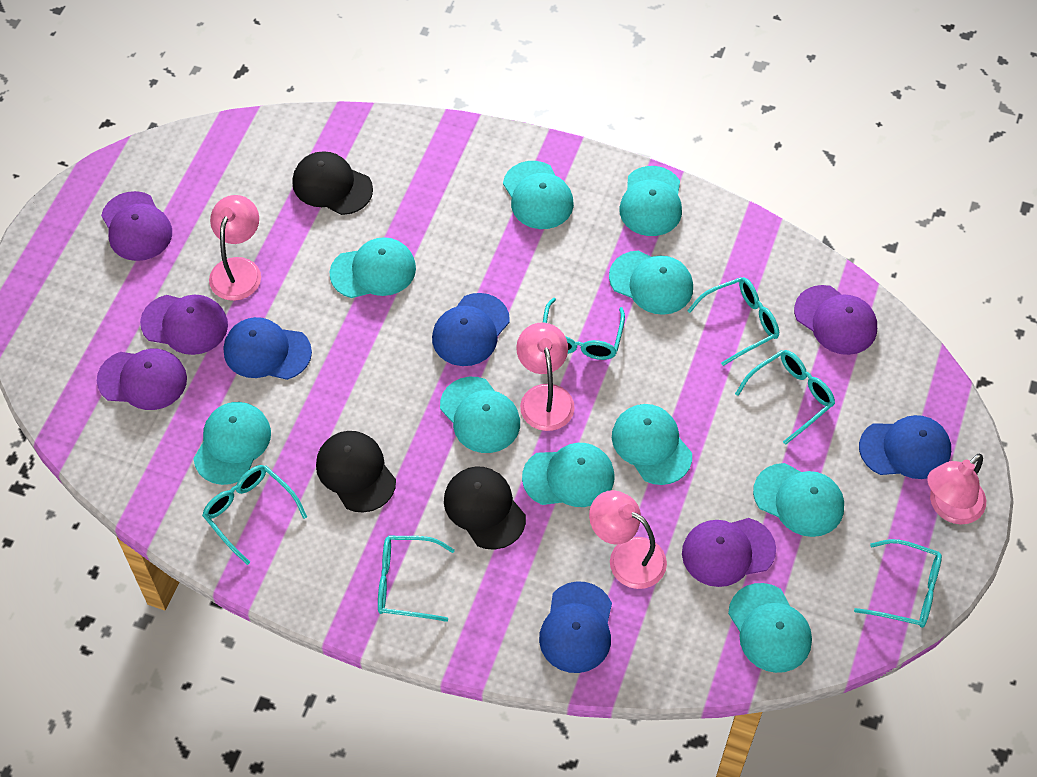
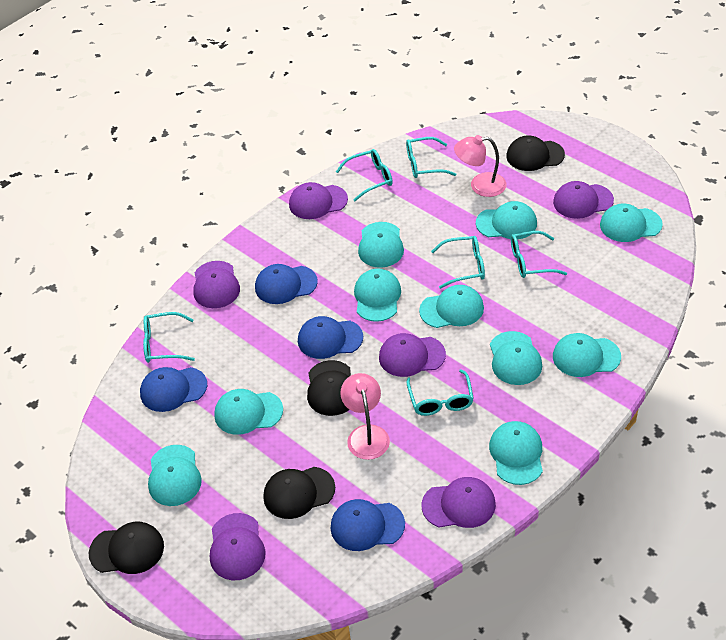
black cap: 3 -> 4
pink lamp: 4 -> 2
purple cap: 5 -> 6

